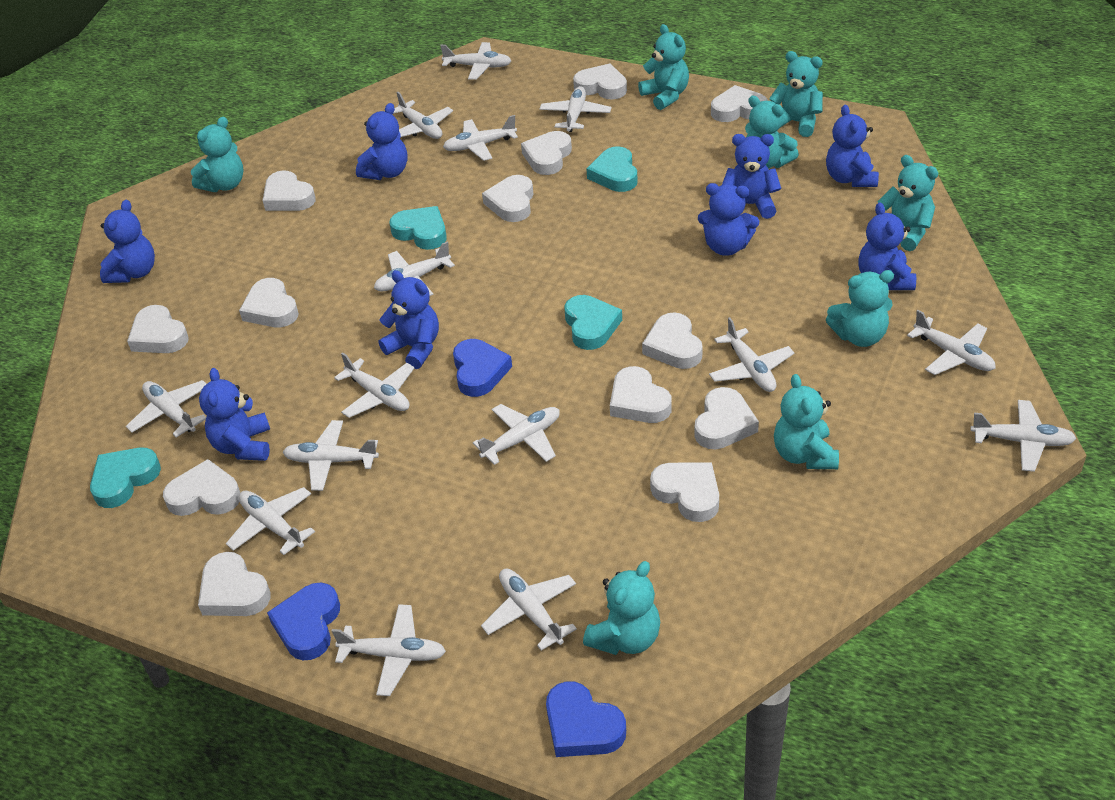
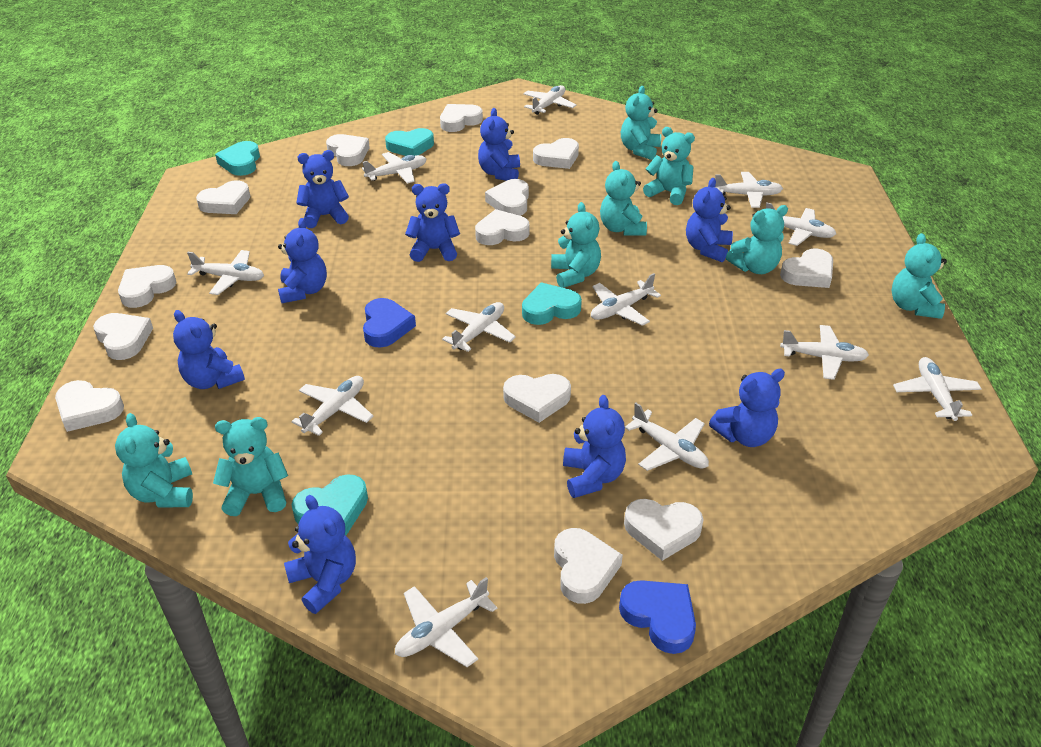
blue heart: 3 -> 2
blue teddy bear: 8 -> 9
white plane: 15 -> 12

